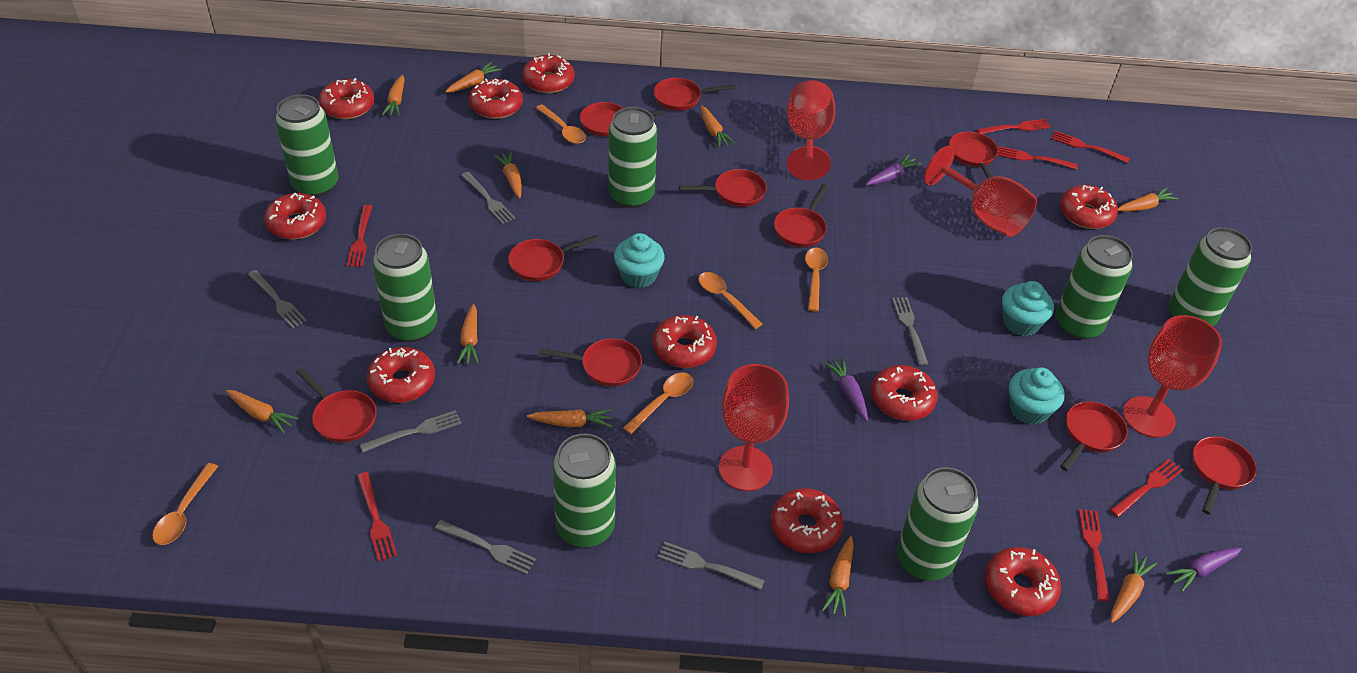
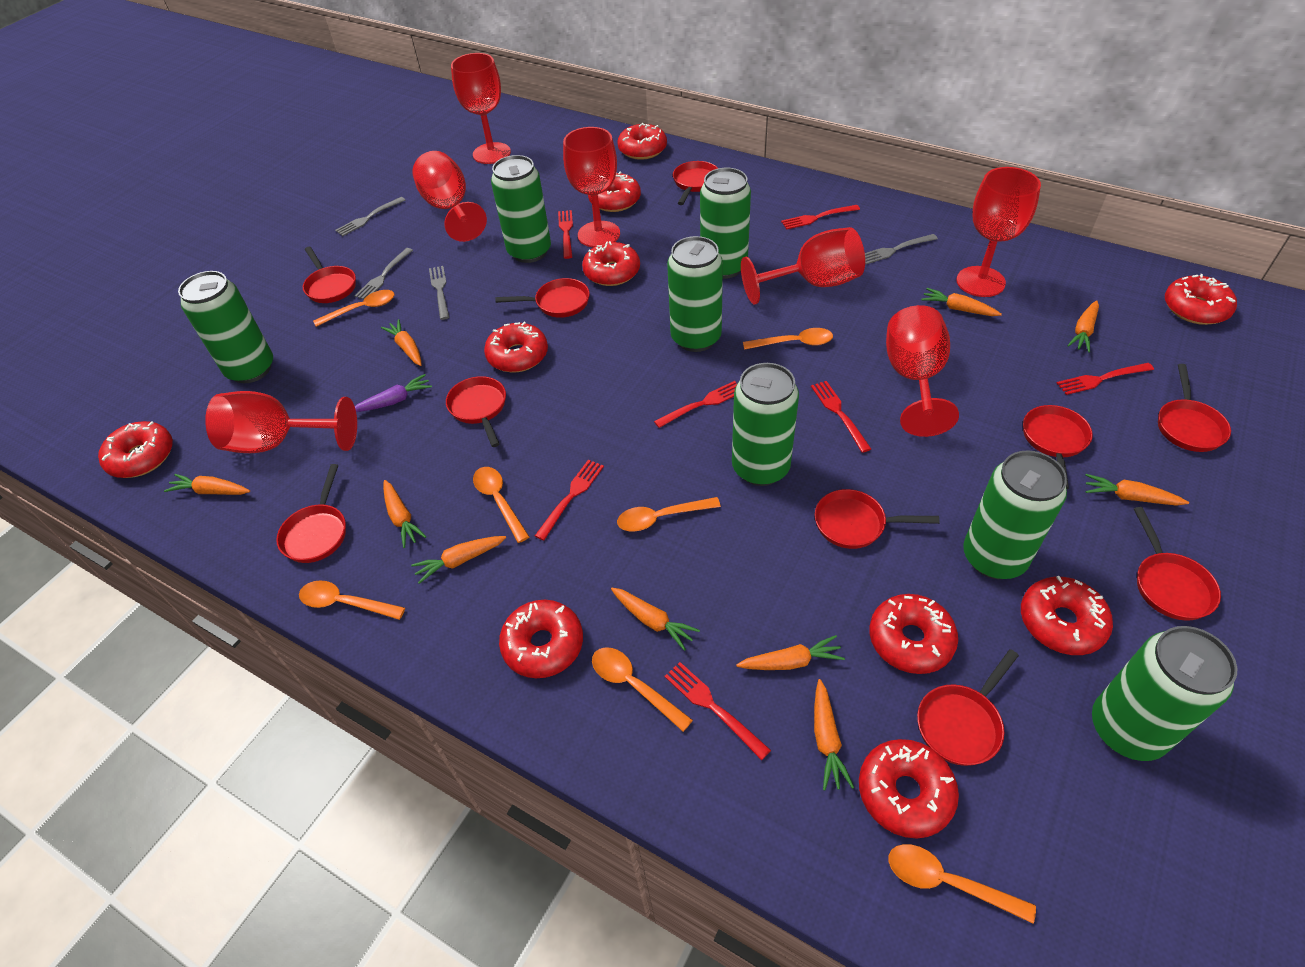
grey fork: 6 -> 4
orange spoon: 5 -> 7
purple carrot: 3 -> 1
red goblet: 4 -> 7
turquoise cupcake: 3 -> 0

